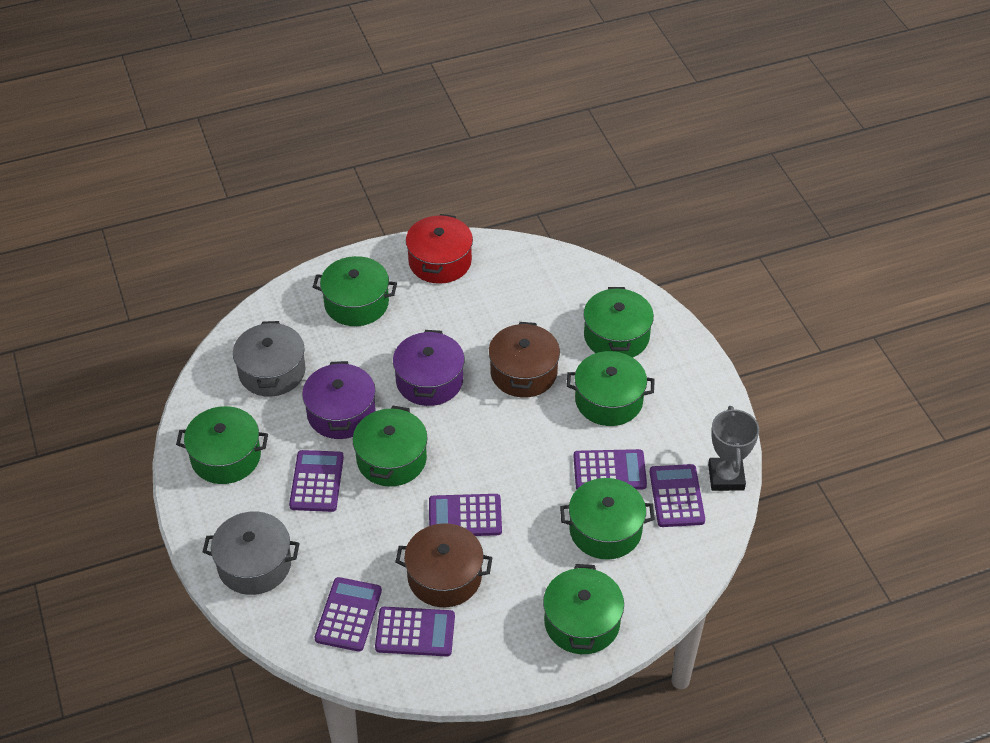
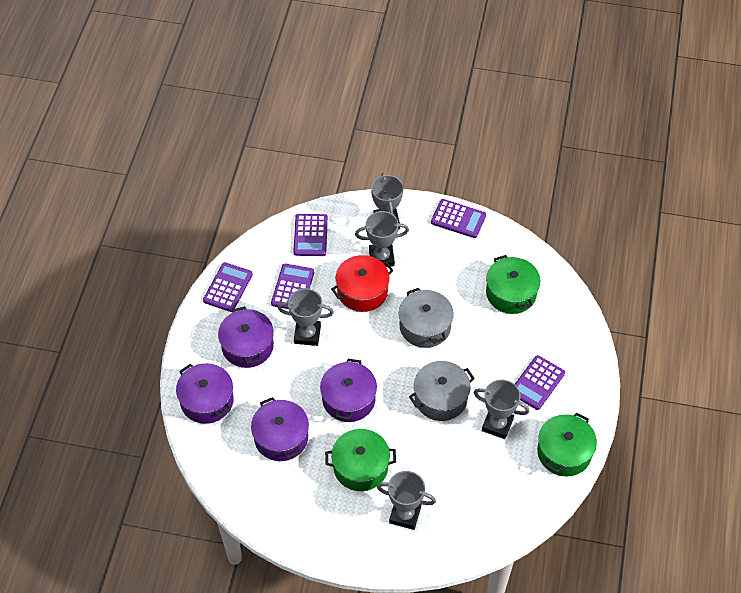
brown pot: 2 -> 0
green pot: 7 -> 3
grey trophy: 1 -> 5
purple calculator: 6 -> 5
purple pot: 2 -> 4

